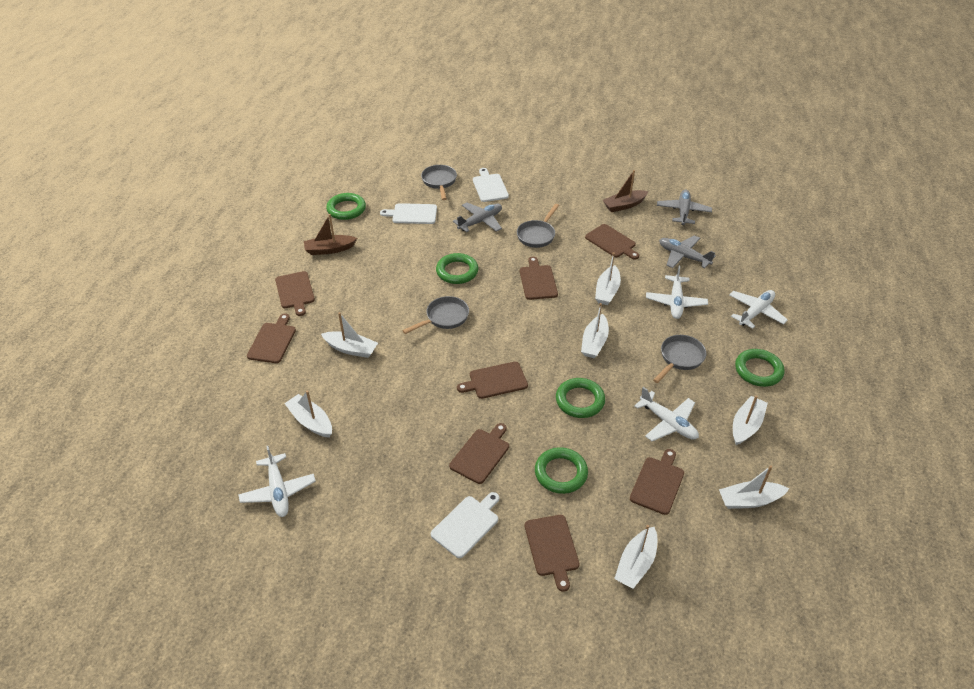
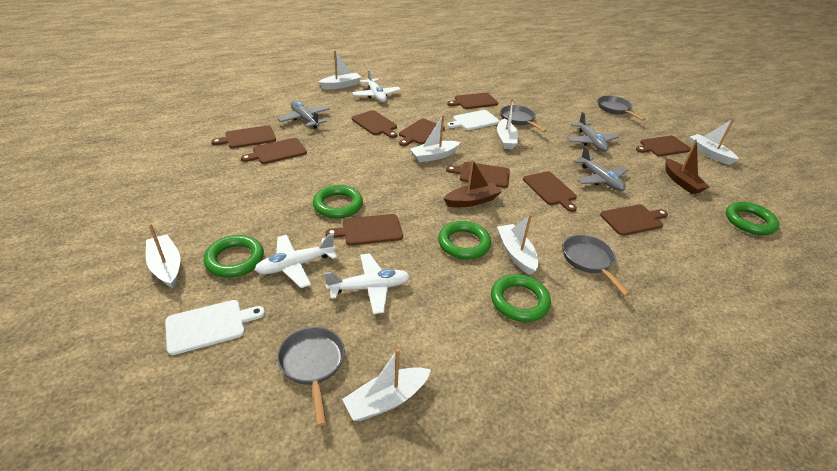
brown cutting board: 8 -> 10
white cutting board: 3 -> 2
white plane: 4 -> 3

